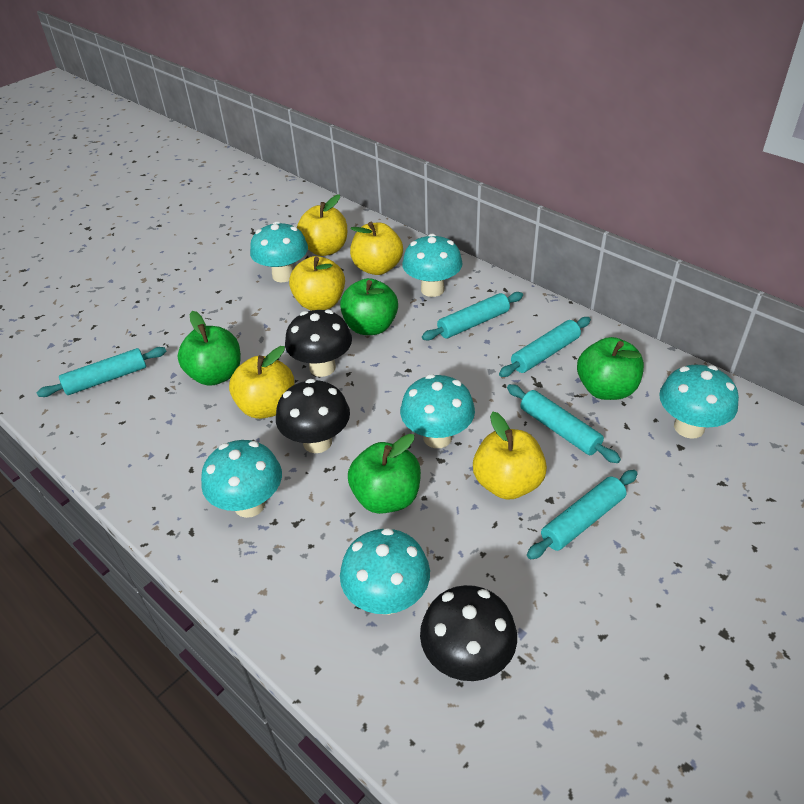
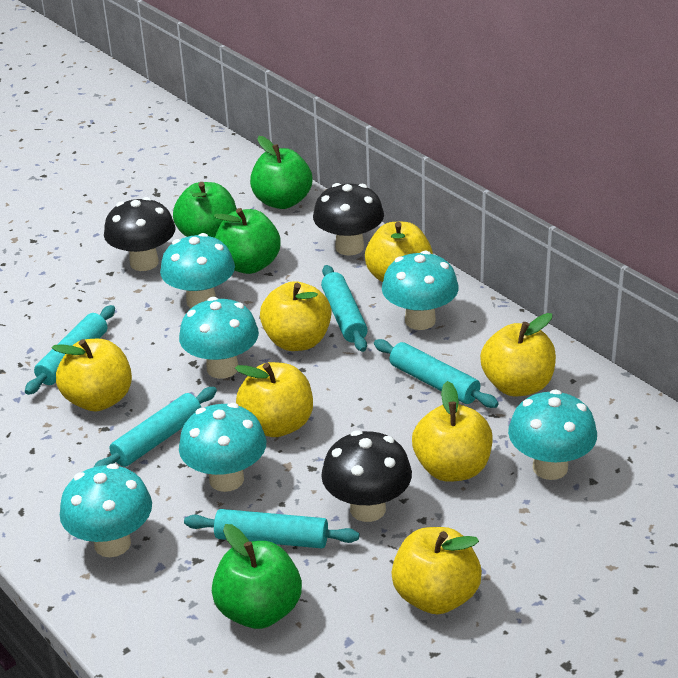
yellow apple: 5 -> 7

